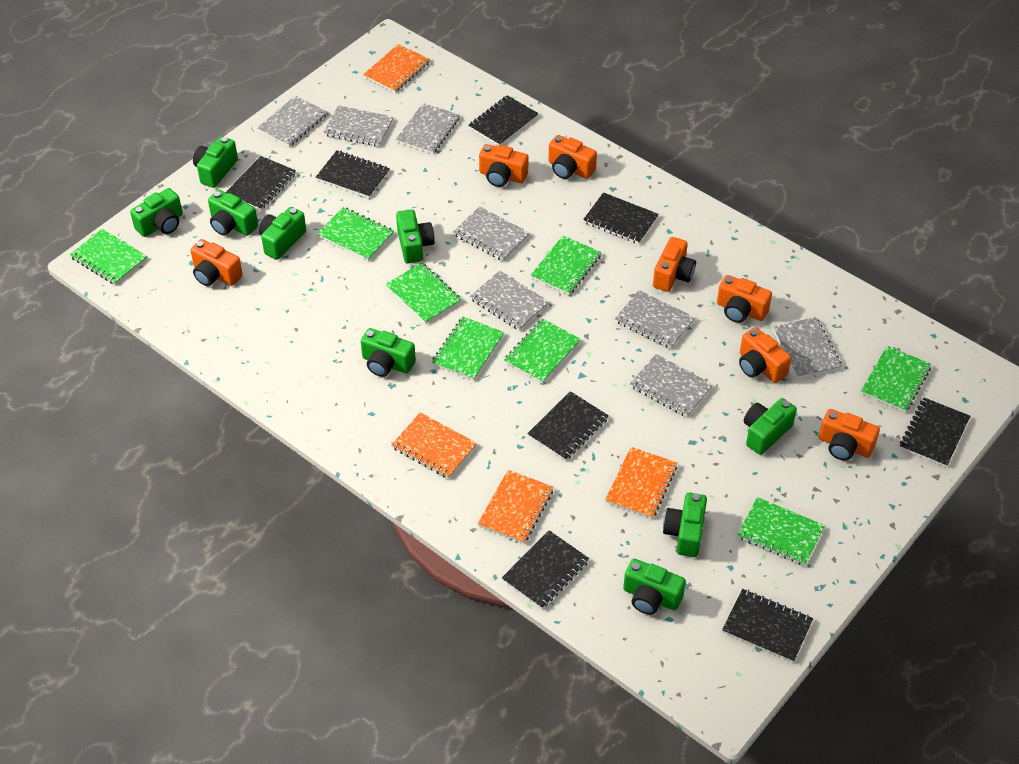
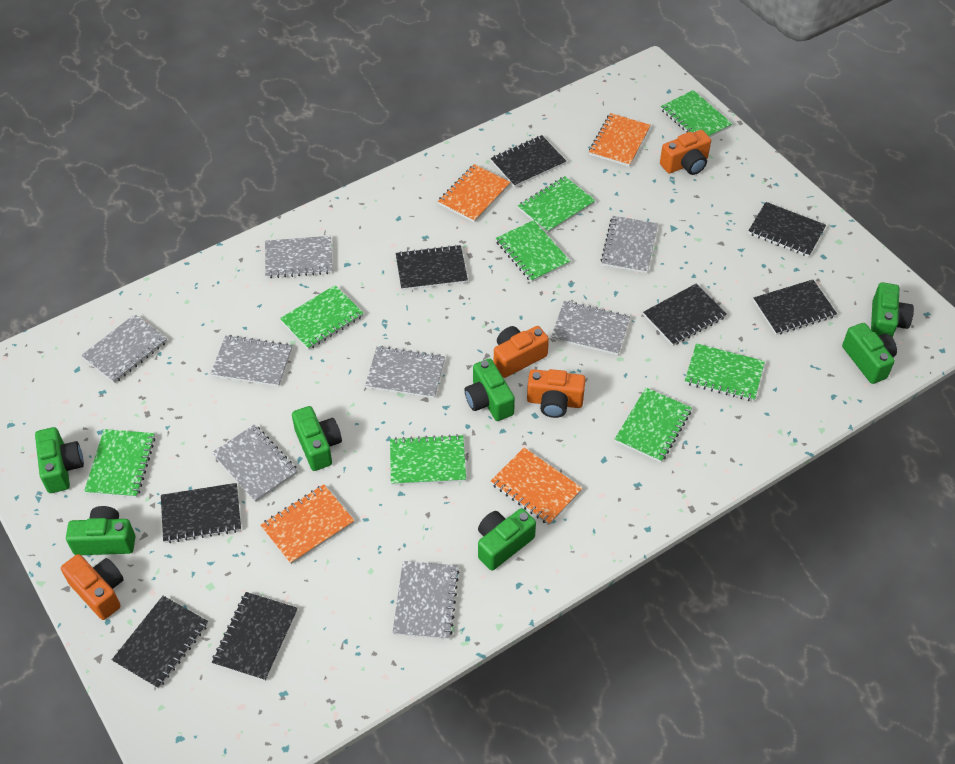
green camera: 9 -> 7
orange camera: 7 -> 4

